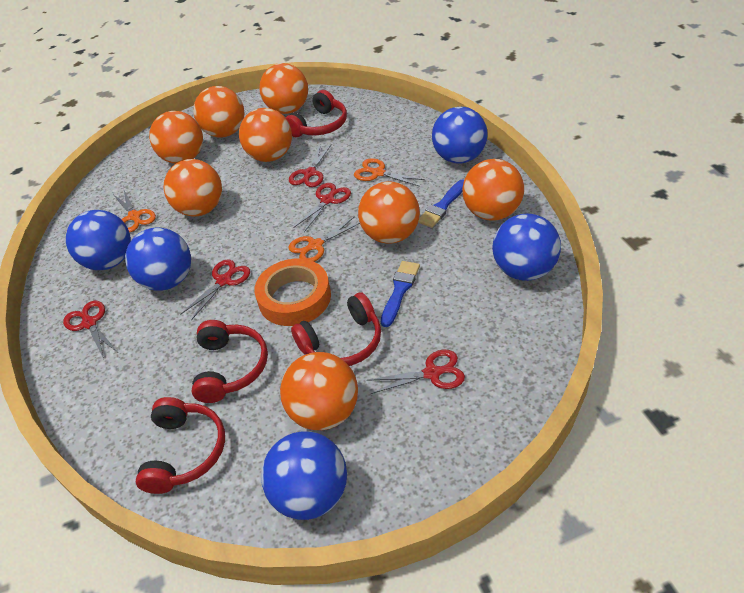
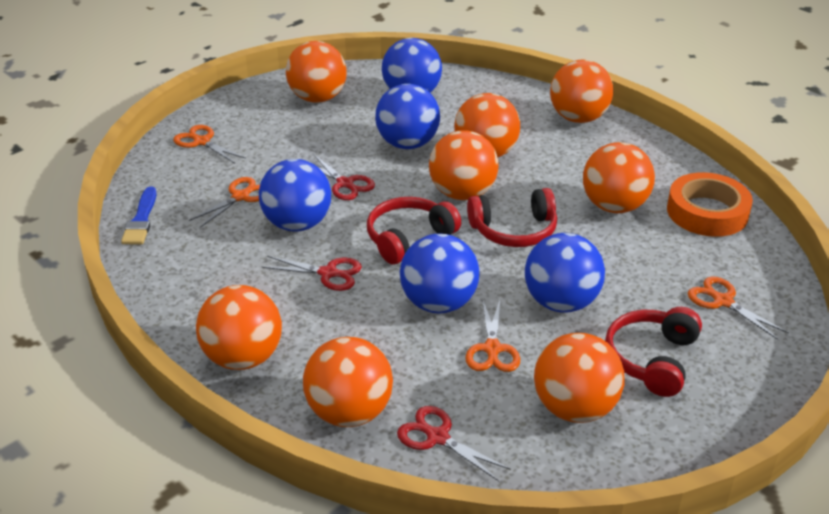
blue brush: 2 -> 1
orange scissors: 3 -> 4
red headphones: 4 -> 3
red scissors: 5 -> 3

